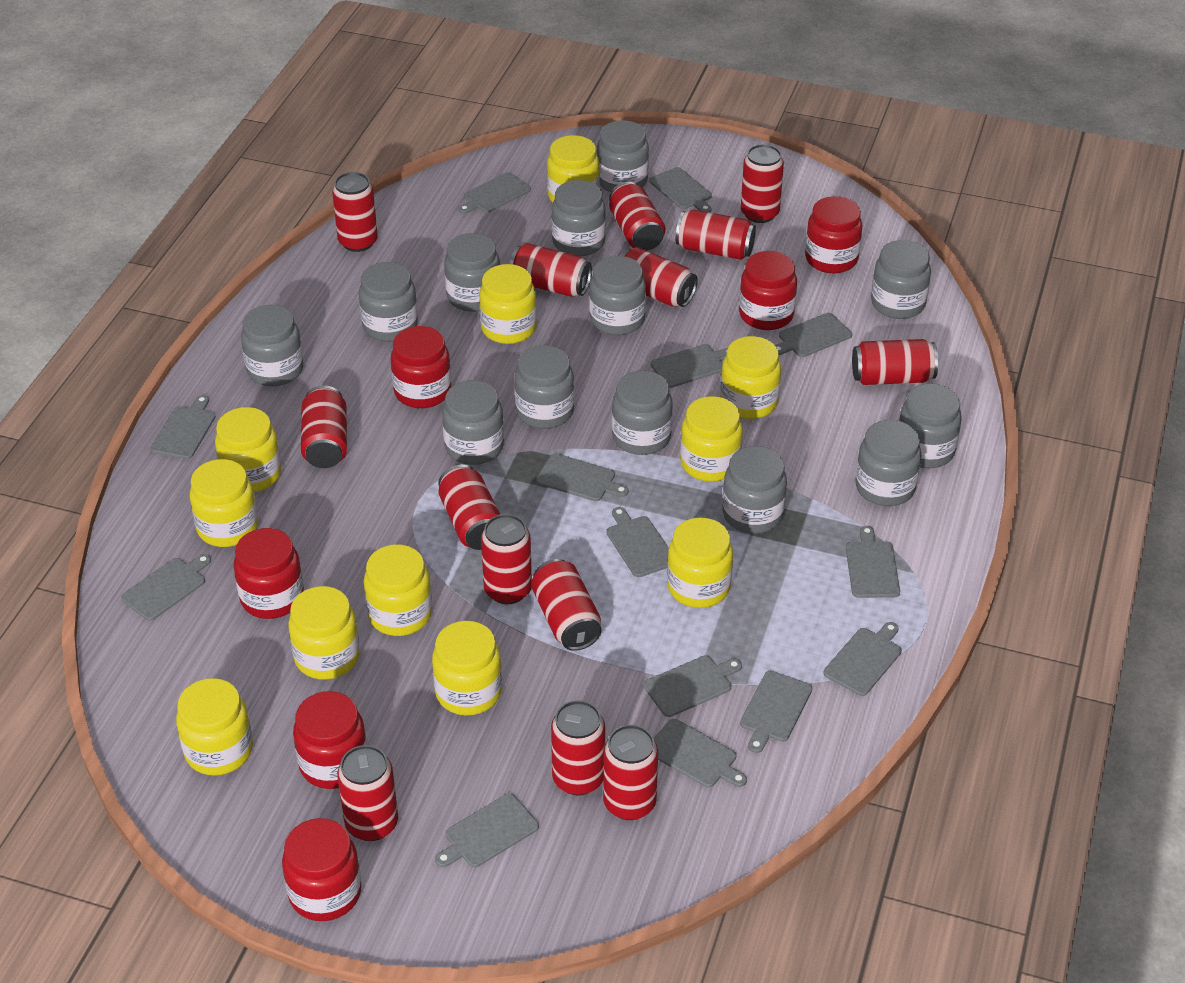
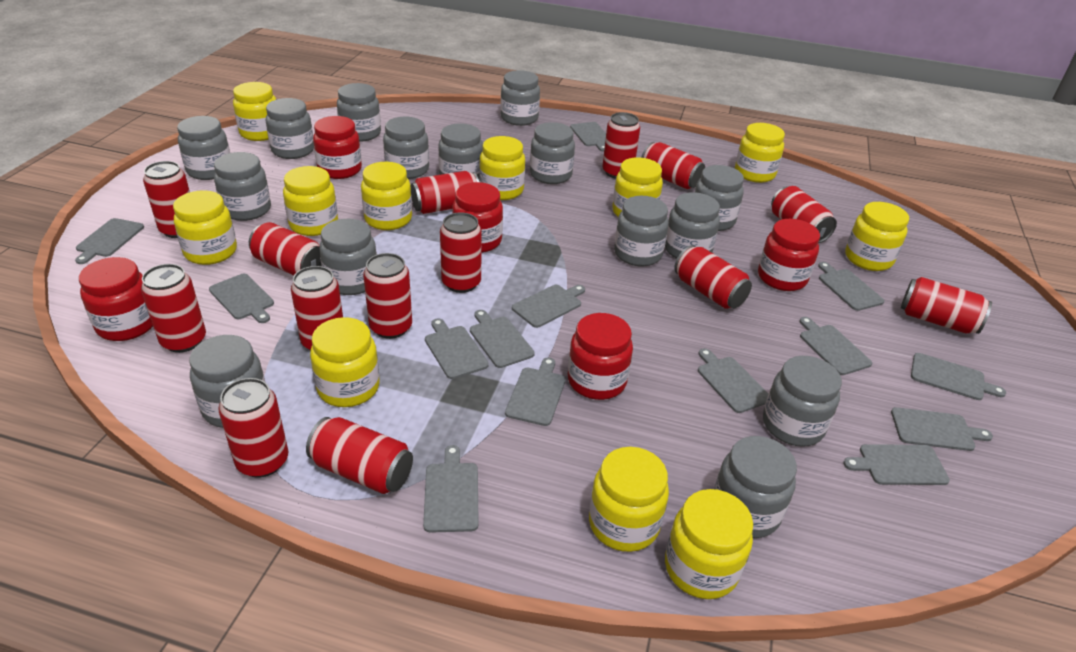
grey jar: 13 -> 15
red jar: 6 -> 5

